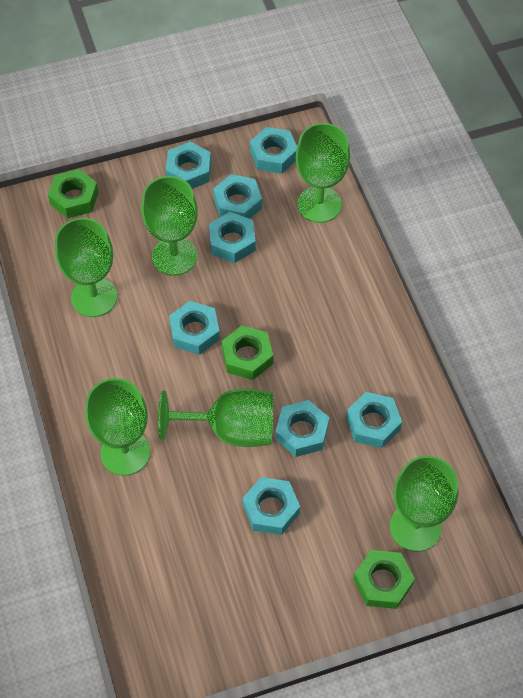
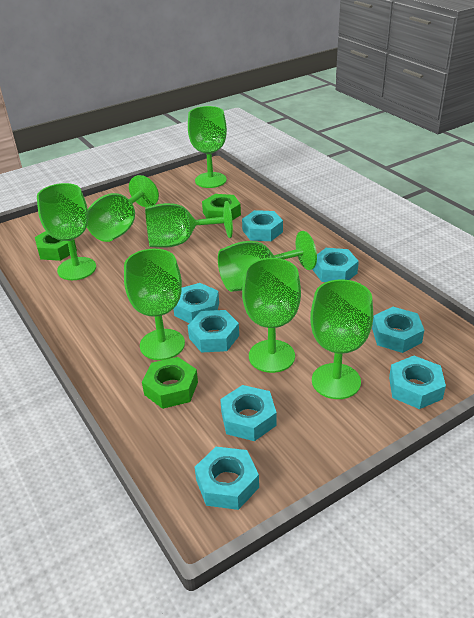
green goblet: 6 -> 8

